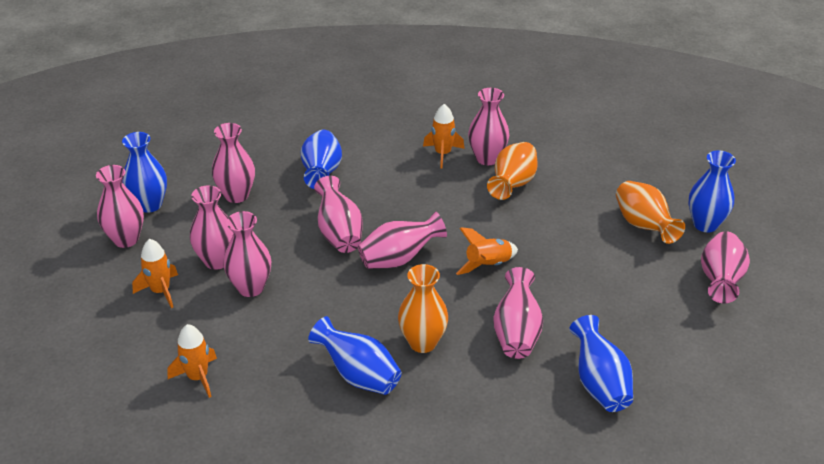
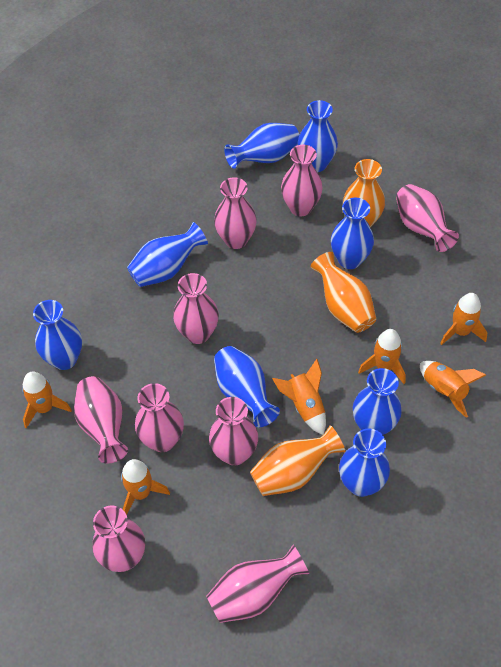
blue vase: 5 -> 8
orange rocket: 4 -> 6

